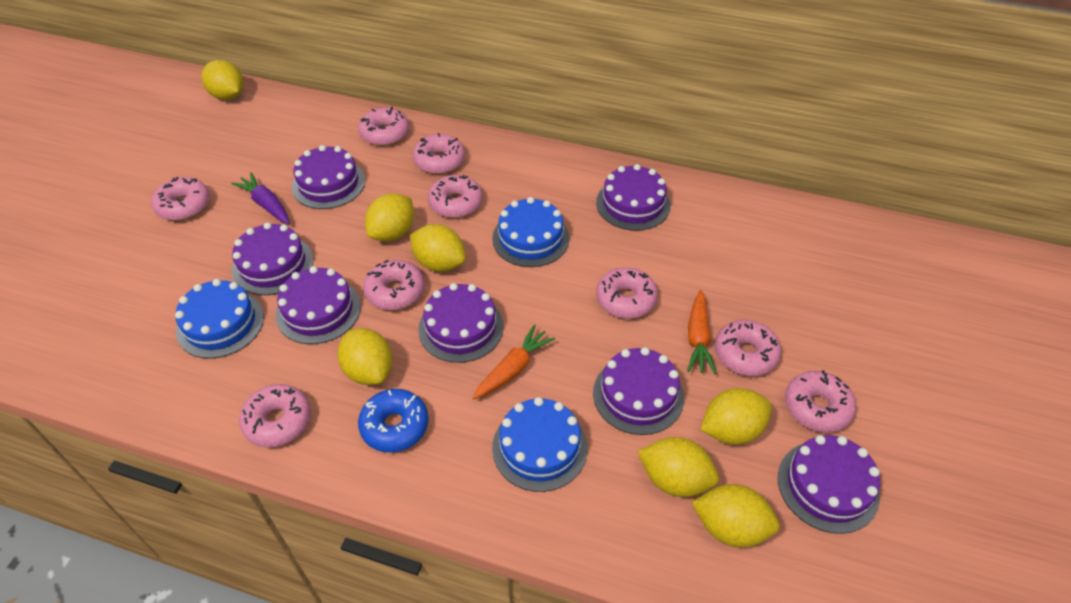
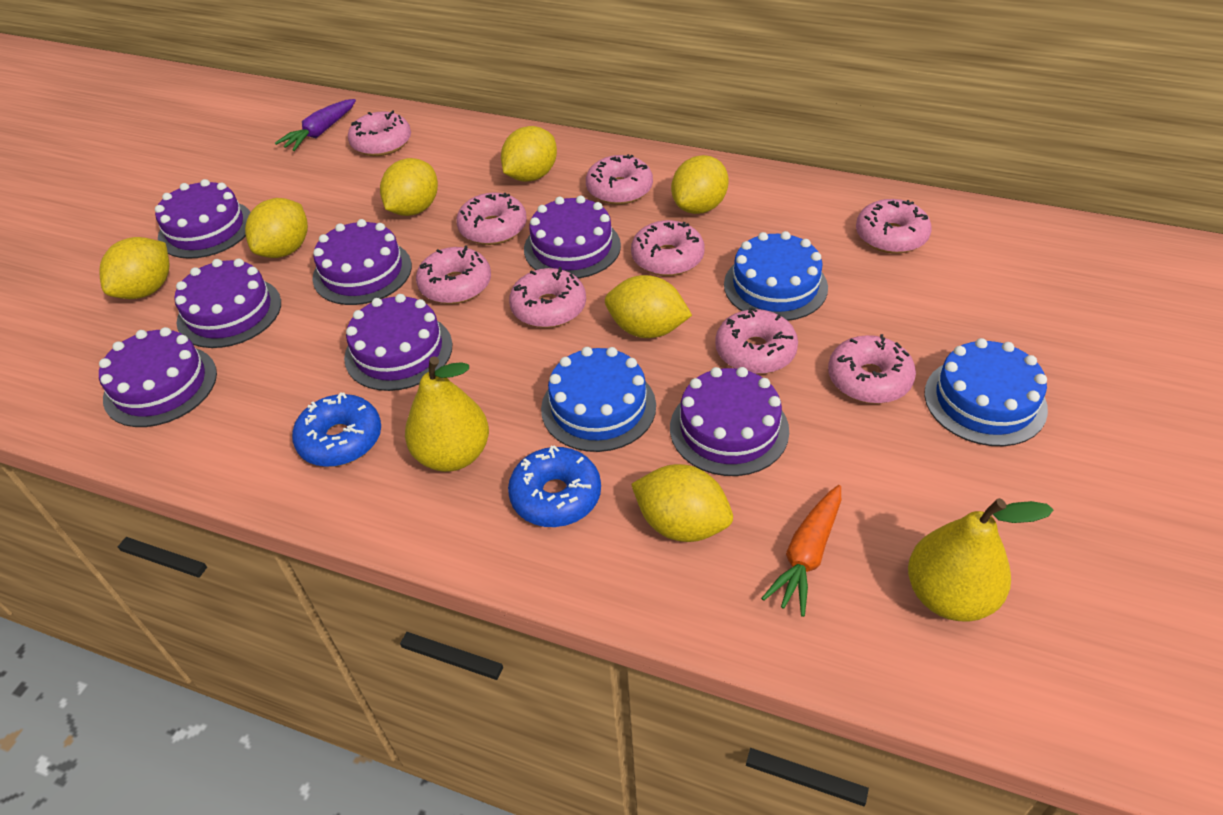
blue donut: 1 -> 2
orange carrot: 2 -> 1
yellow pear: 0 -> 2

